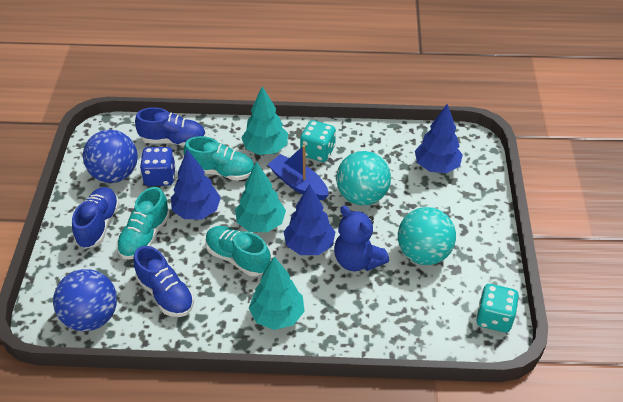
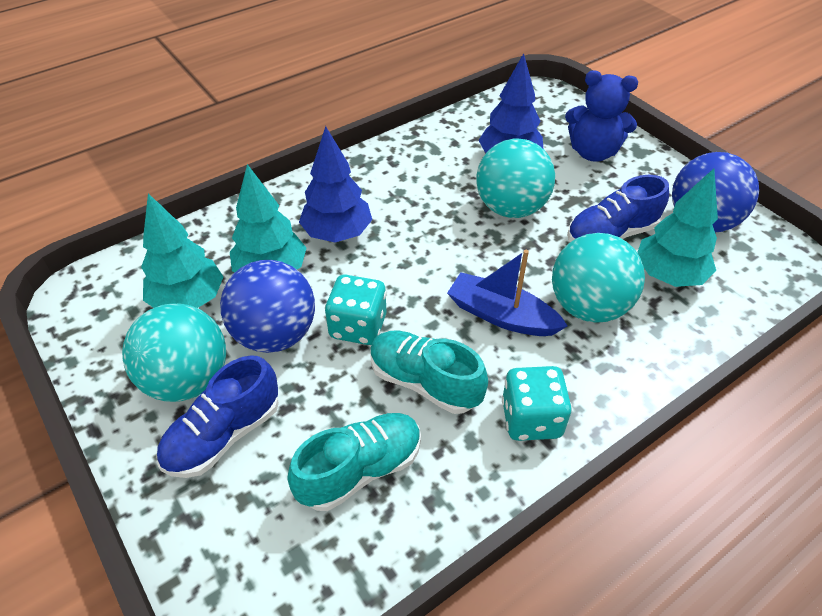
blue dice: 1 -> 0
blue shoe: 3 -> 2
blue tree: 3 -> 2
turquoise ball: 2 -> 3
turquoise shoe: 3 -> 2

